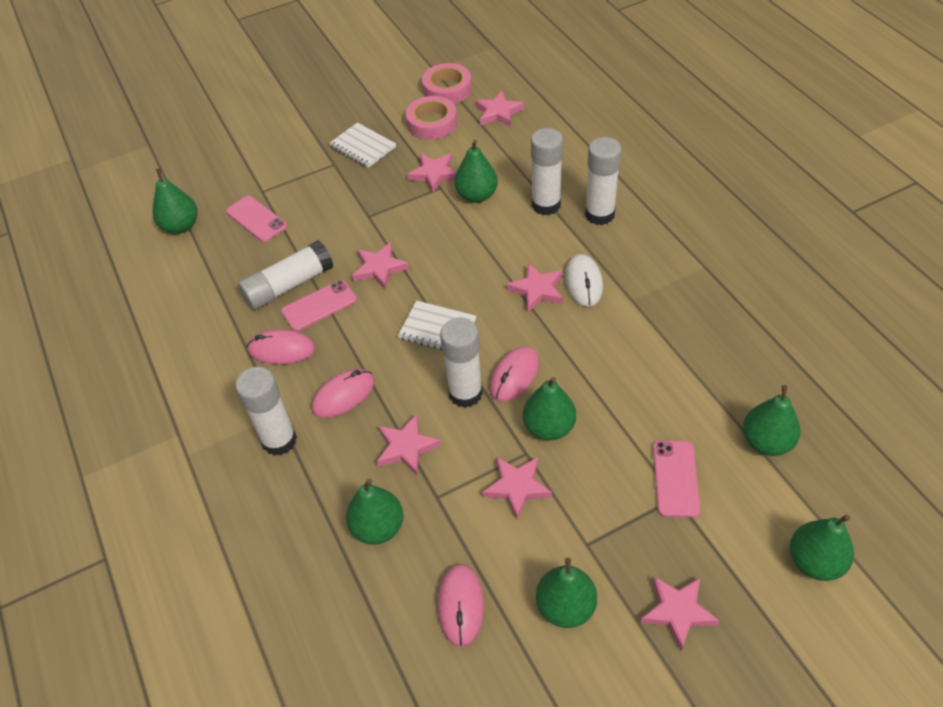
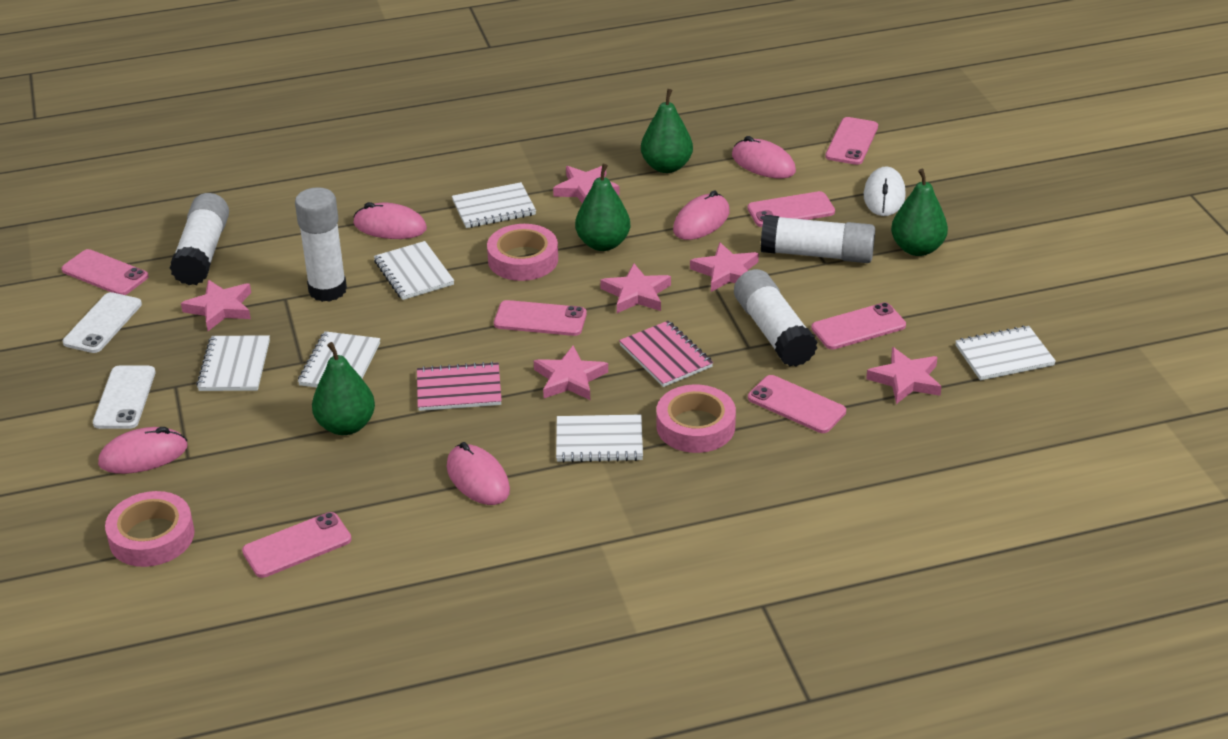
green pear: 7 -> 4
pink mouse: 4 -> 5
pink notebook: 0 -> 2
pink phone: 3 -> 7
pink star: 7 -> 6
pink tape: 2 -> 3
white glue stick: 5 -> 4
white notebook: 2 -> 6
white phone: 0 -> 2

